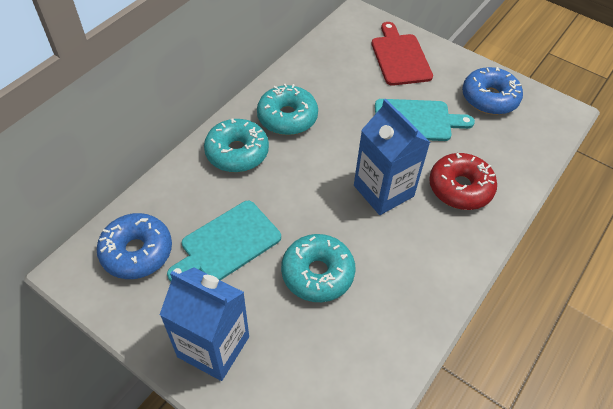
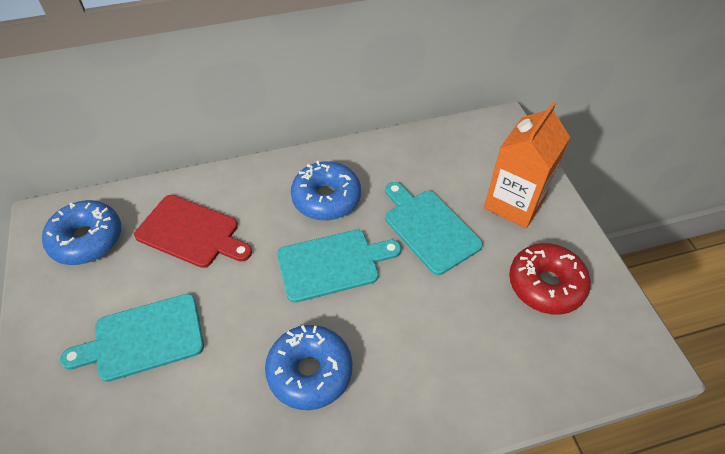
blue carton: 2 -> 0
blue donut: 2 -> 3
orange carton: 0 -> 1
turquoise cutting board: 2 -> 3
turquoise donut: 3 -> 0

